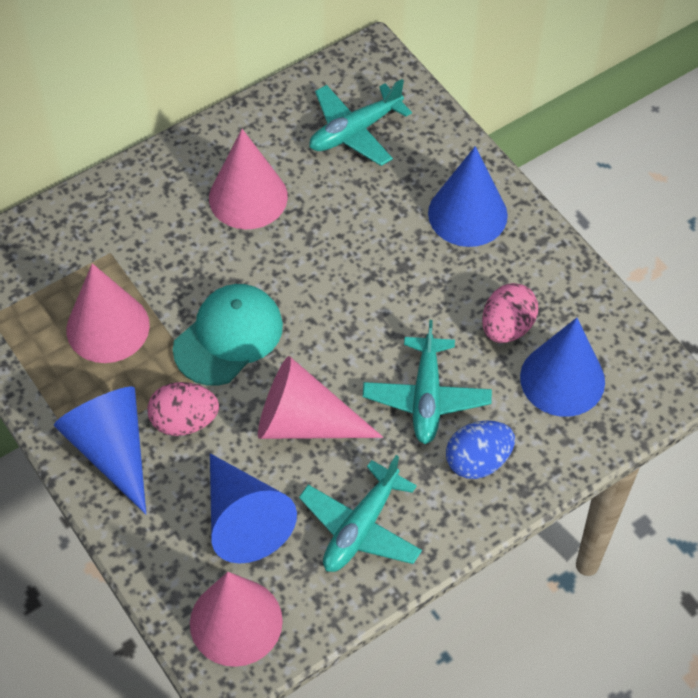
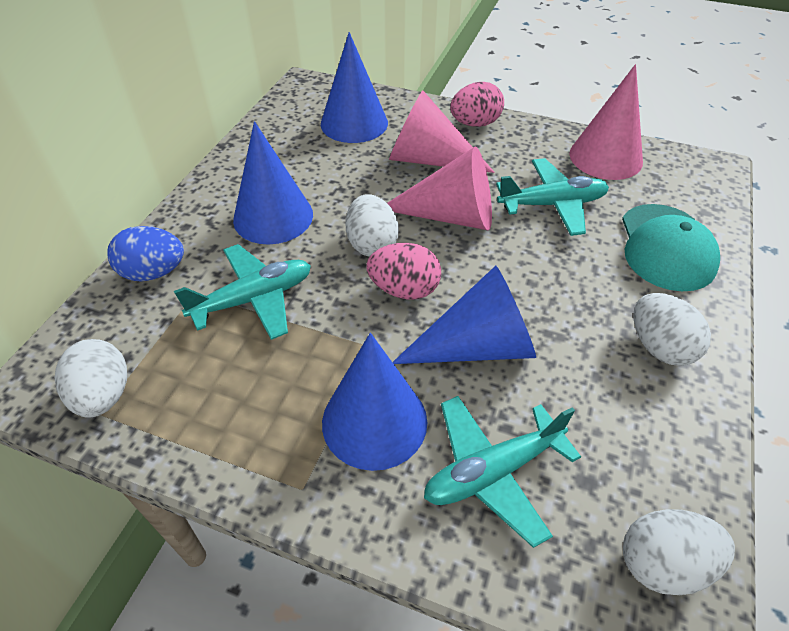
pink cone: 4 -> 3
white egg: 0 -> 4

